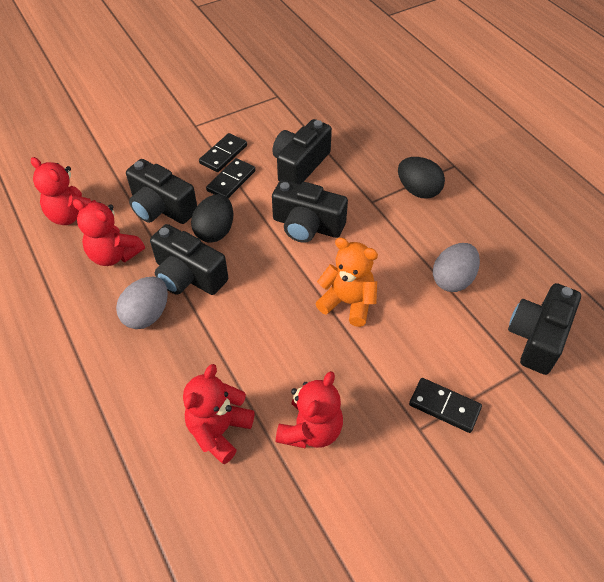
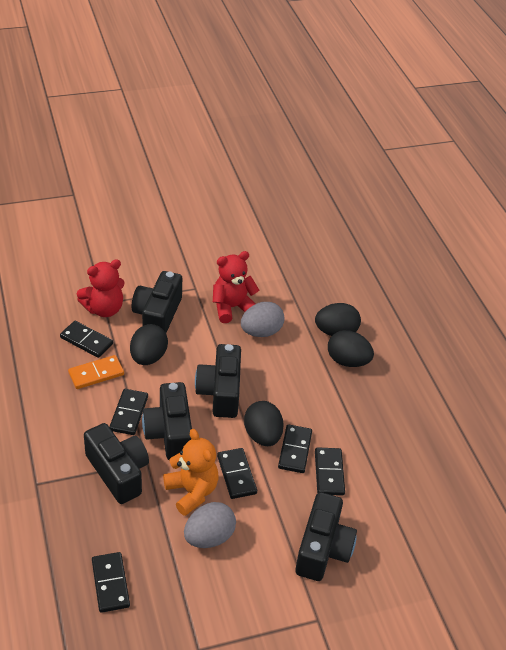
black domino: 3 -> 6
black egg: 2 -> 4
orange domino: 0 -> 1
red teddy bear: 4 -> 2

